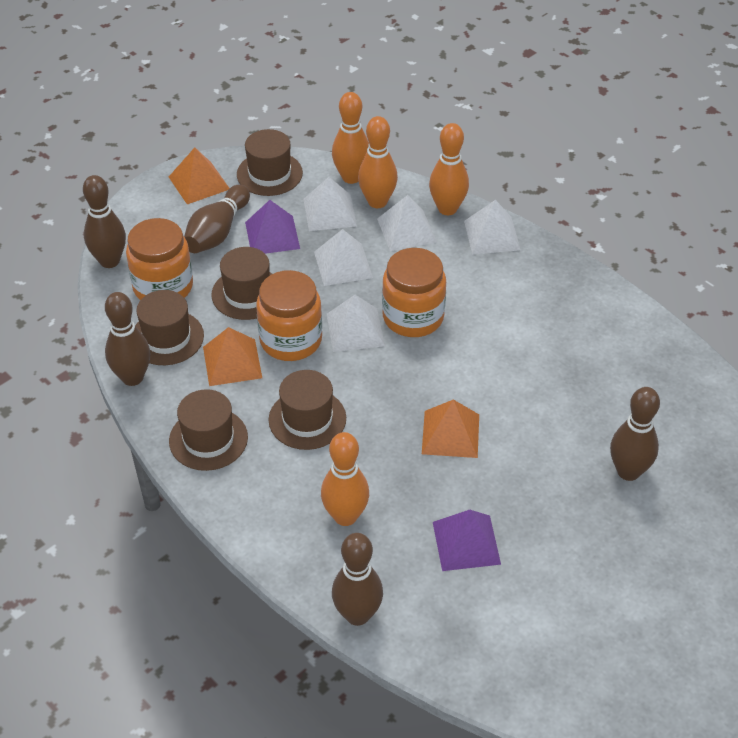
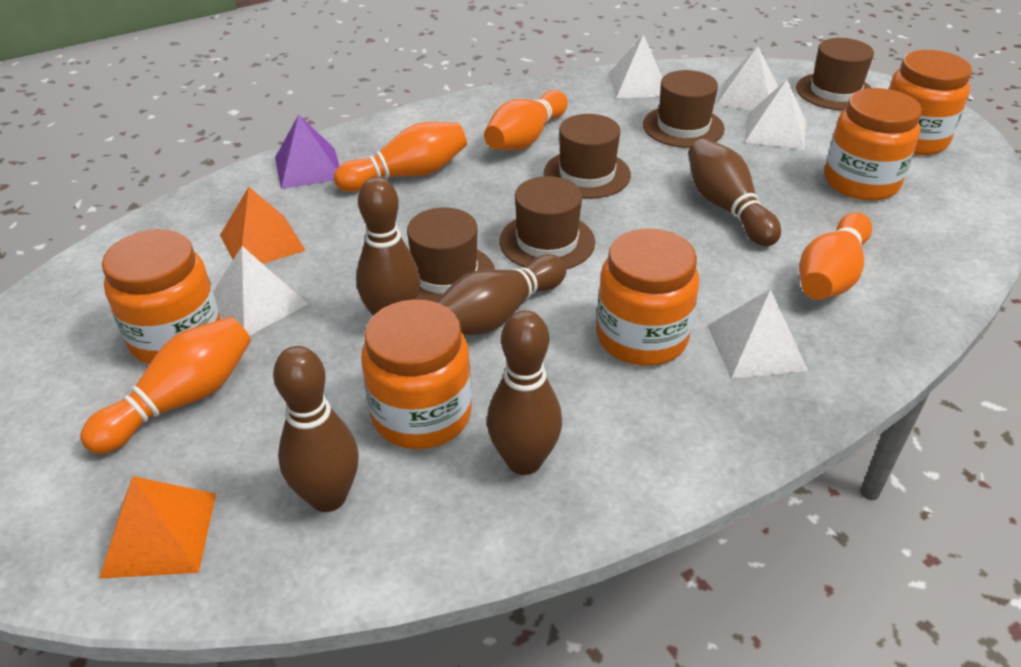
orange jar: 3 -> 5
orange pyramid: 3 -> 2
purple pyramid: 2 -> 1

